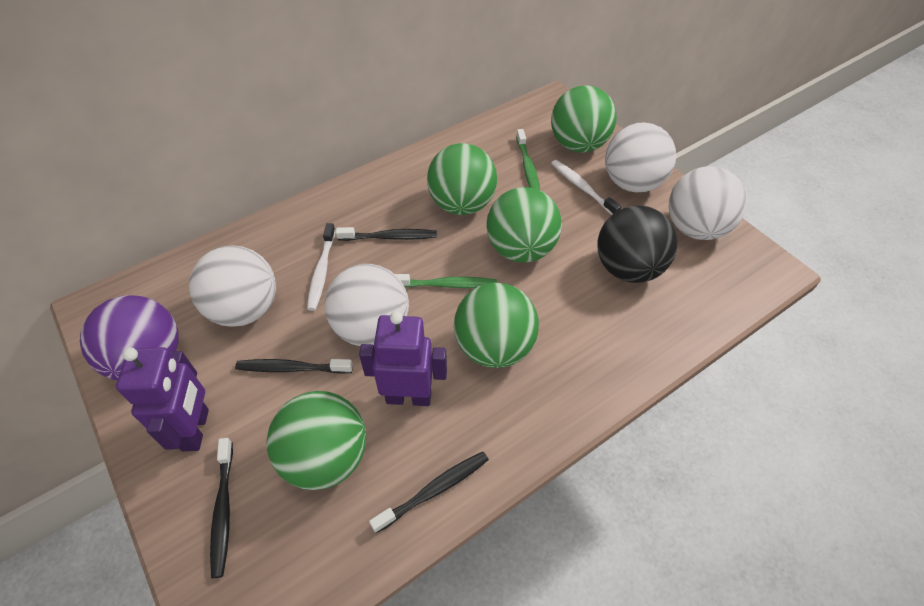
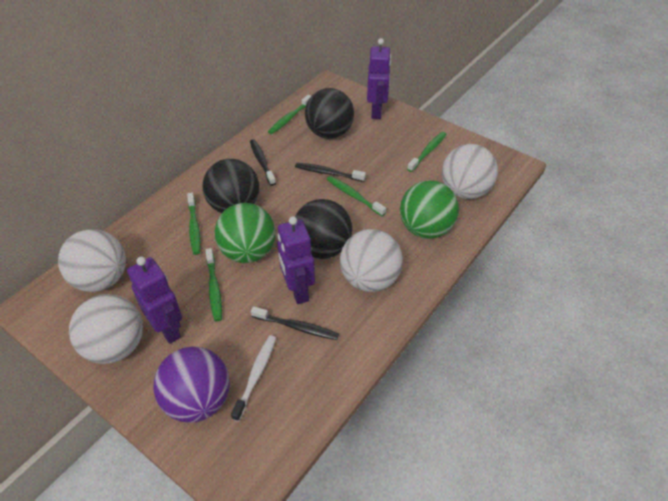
black ball: 1 -> 3
black toothbrush: 4 -> 3
green ball: 5 -> 2
green toothbrush: 2 -> 5
purple robot: 2 -> 3
white toothbrush: 2 -> 1

